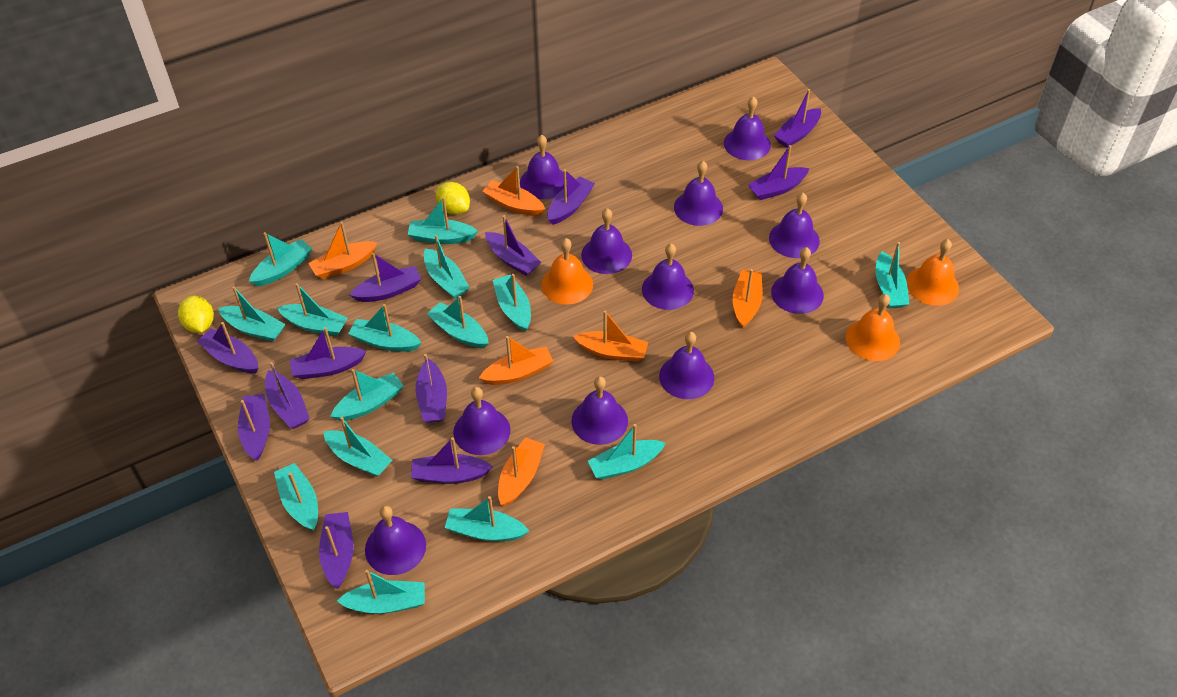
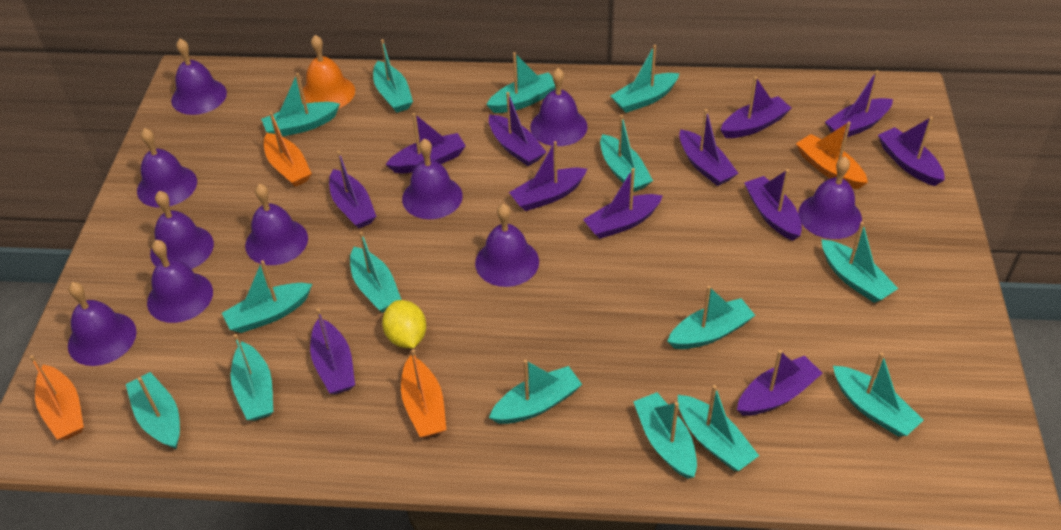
orange bell: 3 -> 1
orange boat: 6 -> 4
purple bell: 11 -> 10
yellow lemon: 2 -> 1

